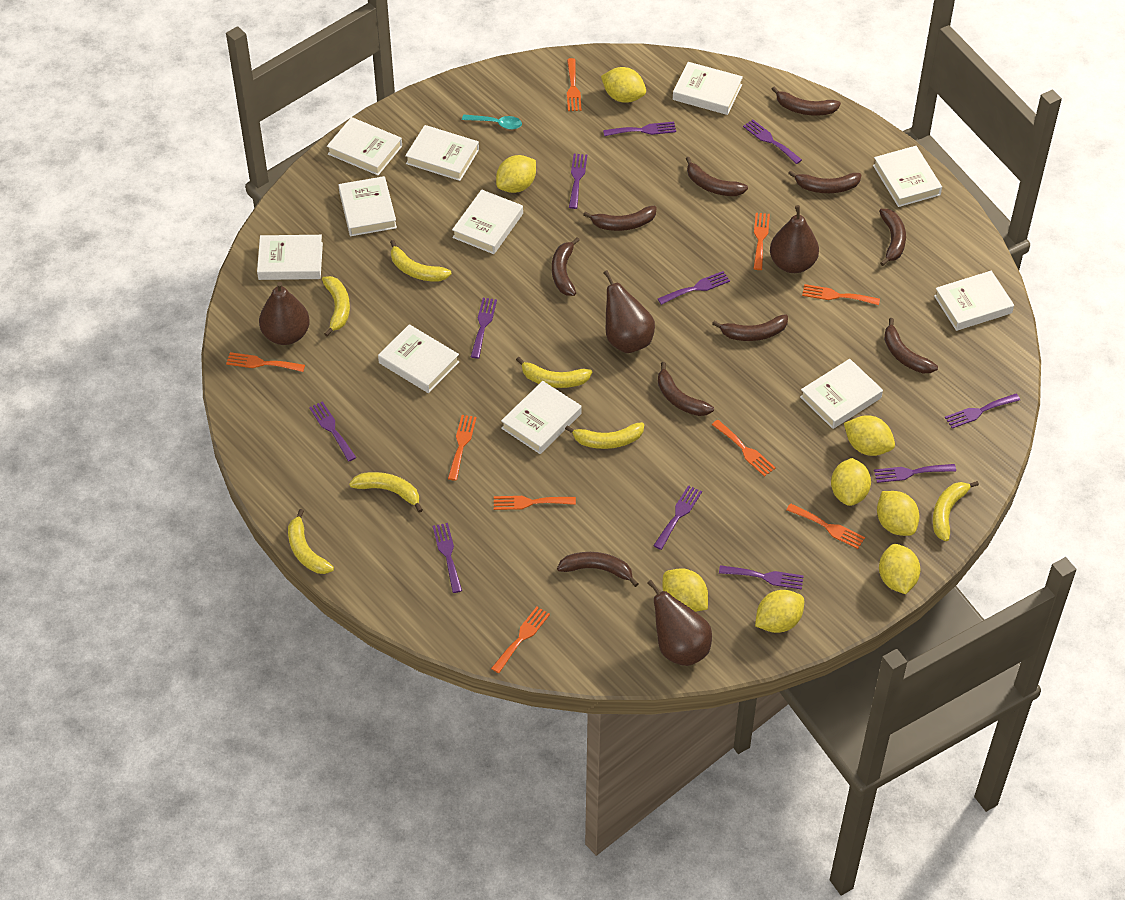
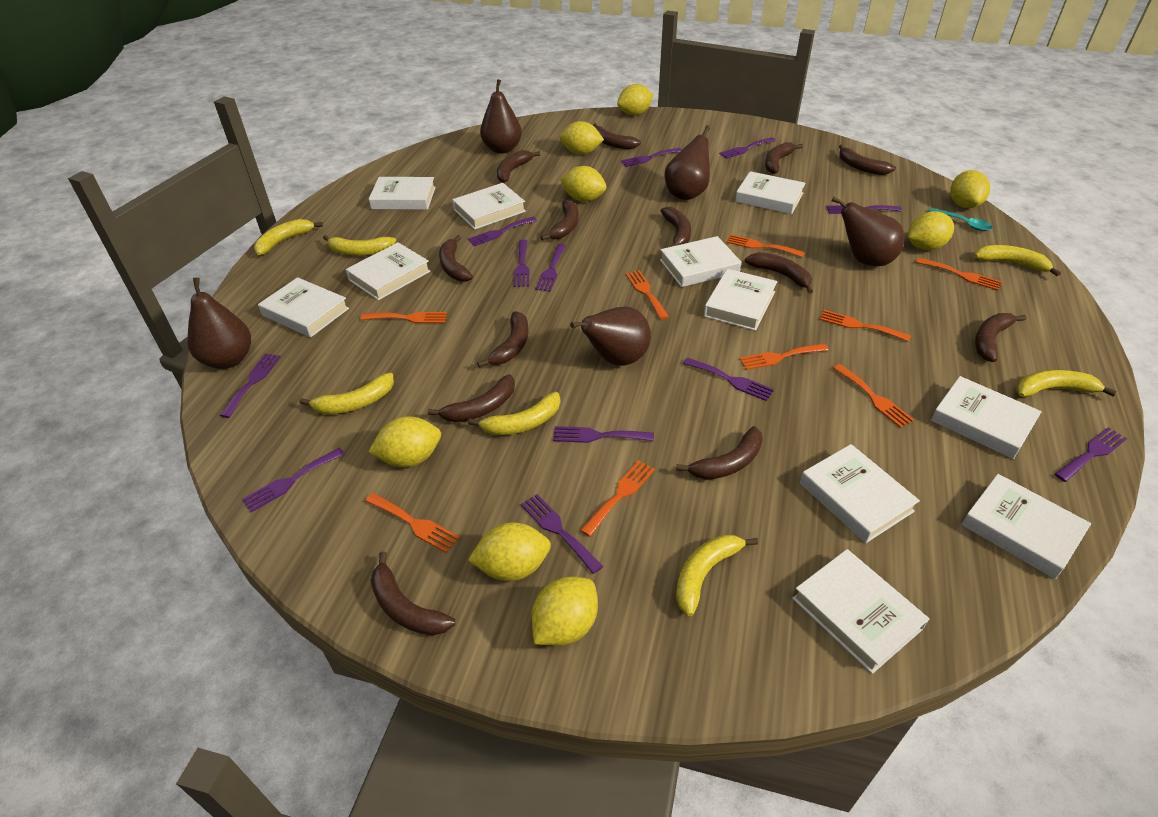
brown banana: 10 -> 13
brown pear: 4 -> 5
purple fork: 11 -> 12

